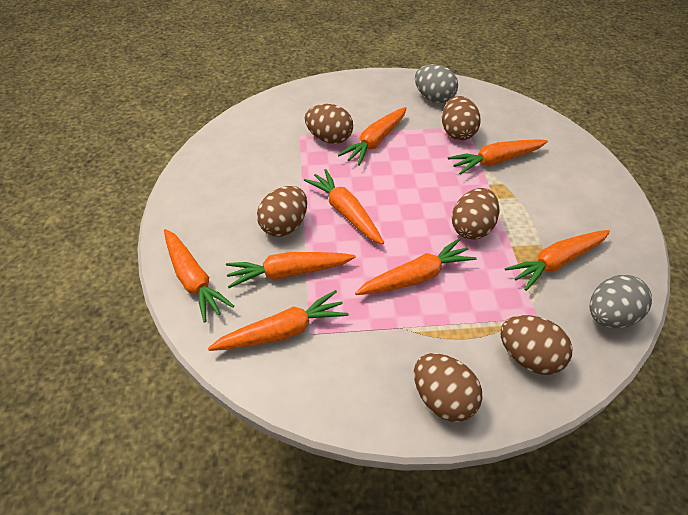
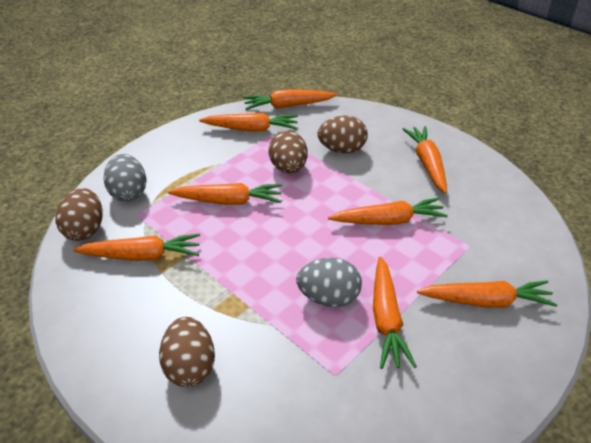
brown egg: 6 -> 4

